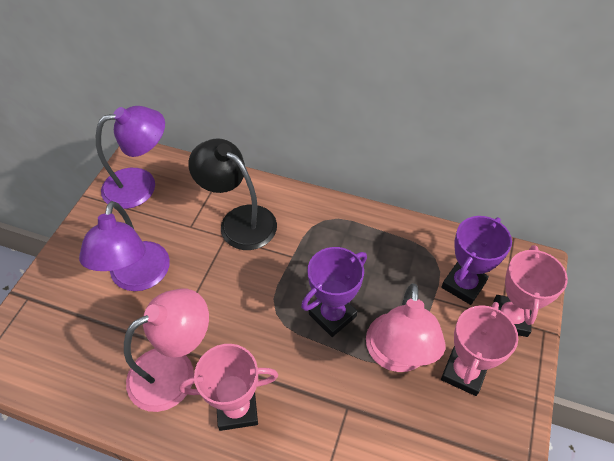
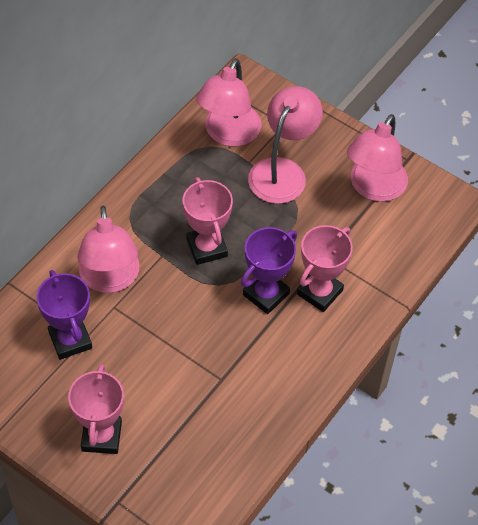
black lamp: 1 -> 0
pink lamp: 2 -> 4
purple lamp: 2 -> 0

